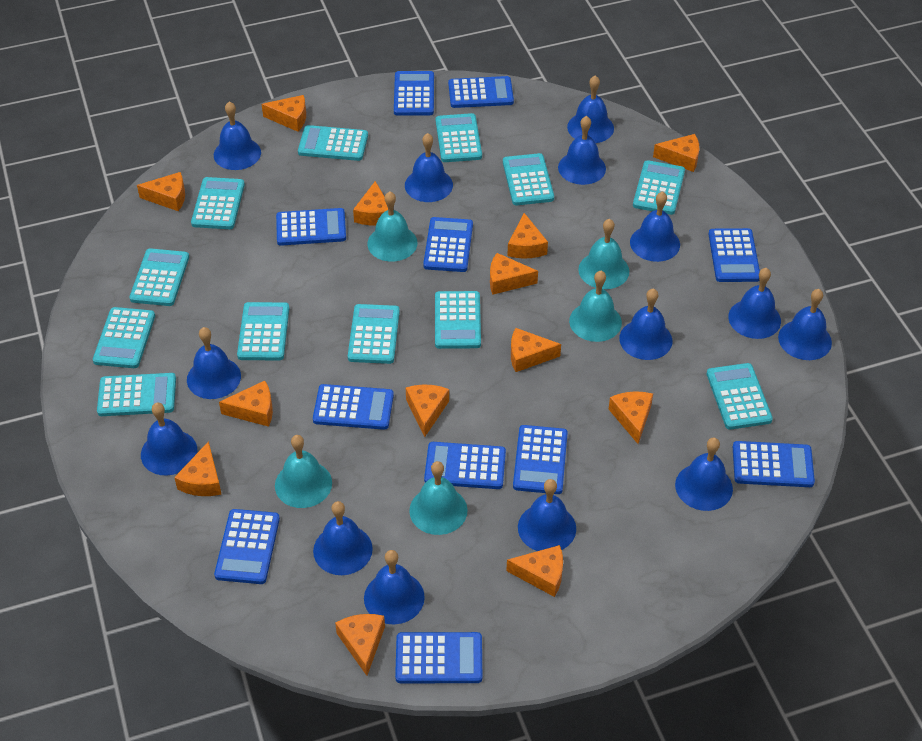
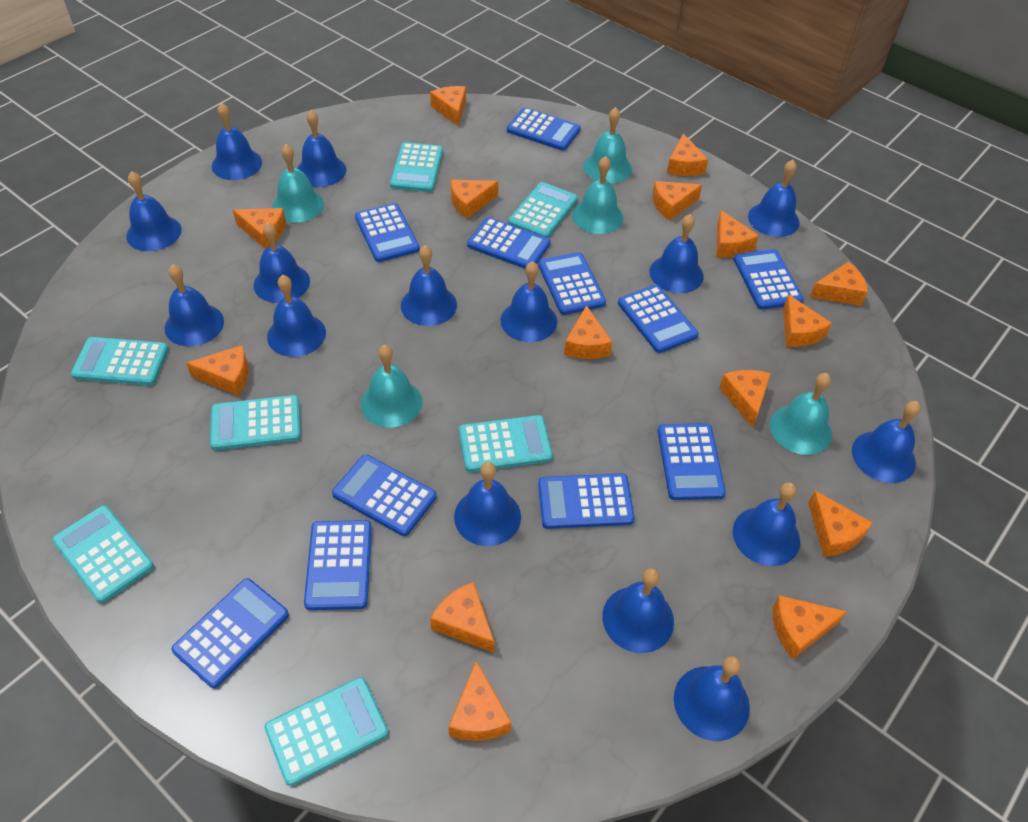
blue bell: 14 -> 15
orange cheese: 13 -> 15
turquoise calculator: 12 -> 7

